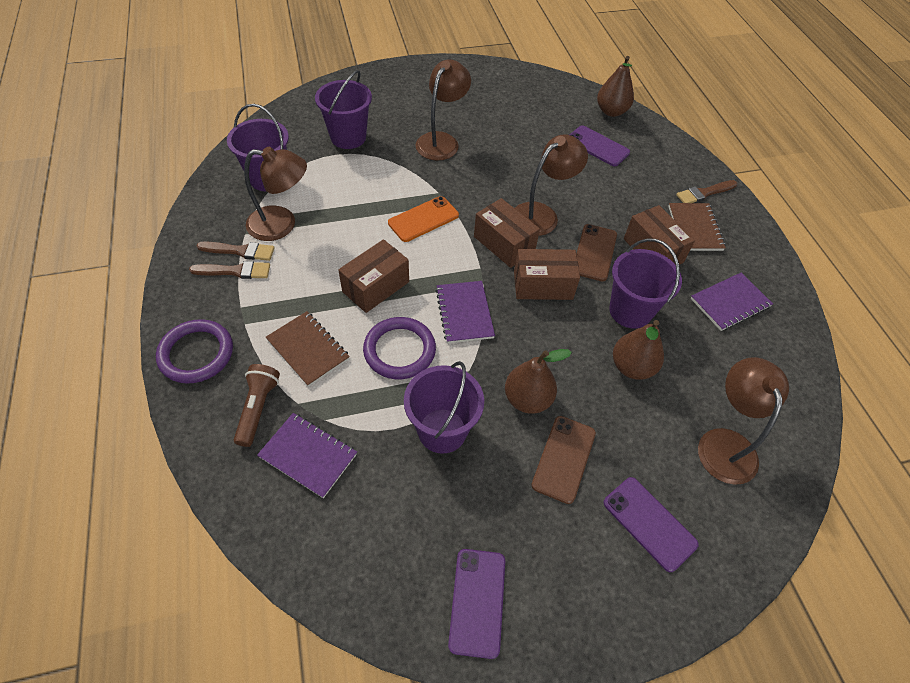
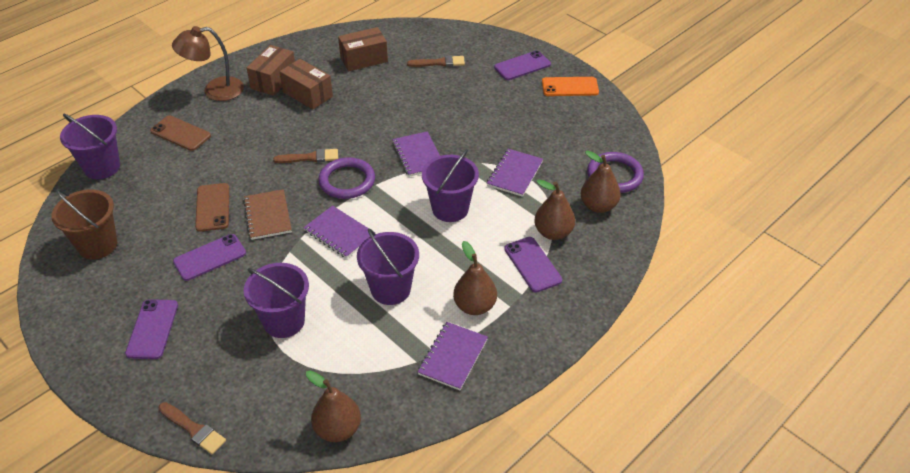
brown box: 4 -> 3
brown bucket: 0 -> 1
brown flashlight: 1 -> 0
brown lamp: 4 -> 1
brown notebook: 2 -> 1
brown pear: 3 -> 4
purple notebook: 3 -> 4
purple phone: 3 -> 4

